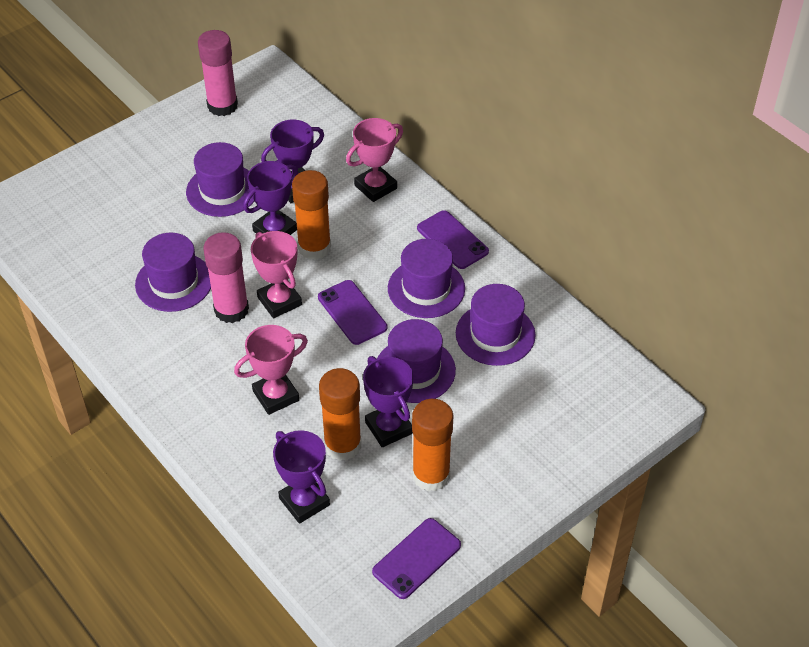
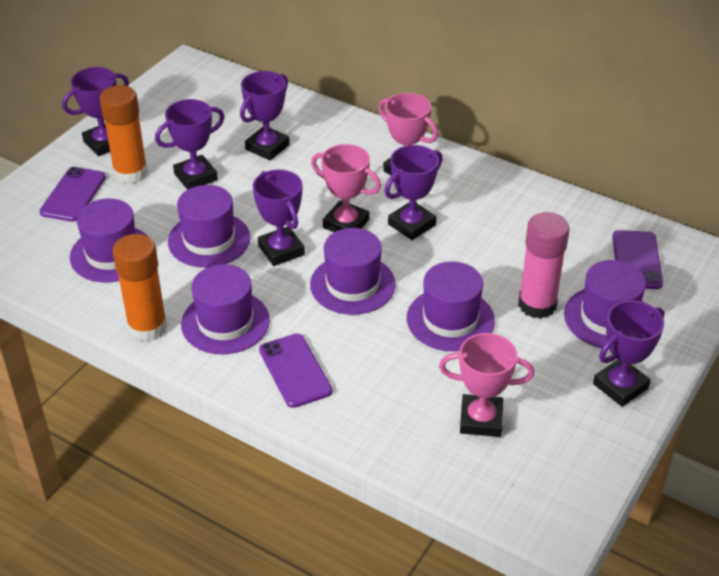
orange glue stick: 3 -> 2
pink glue stick: 2 -> 1
purple hat: 5 -> 6
purple trophy: 4 -> 6

